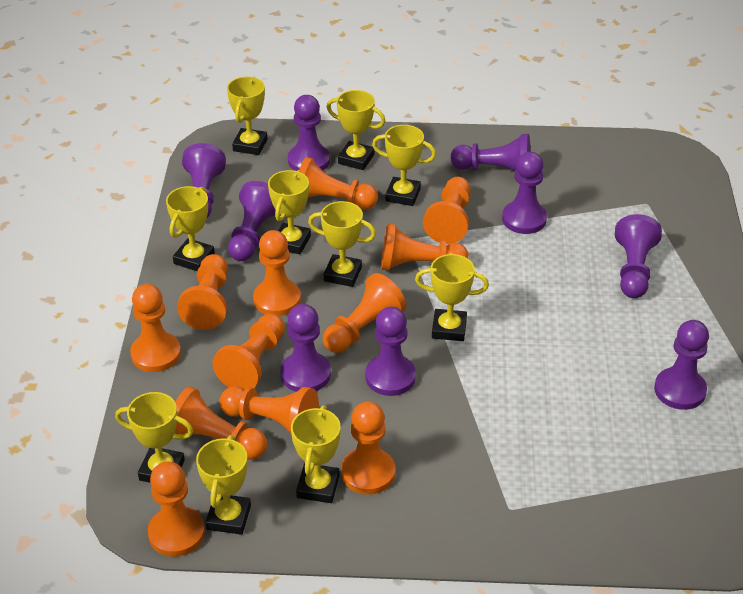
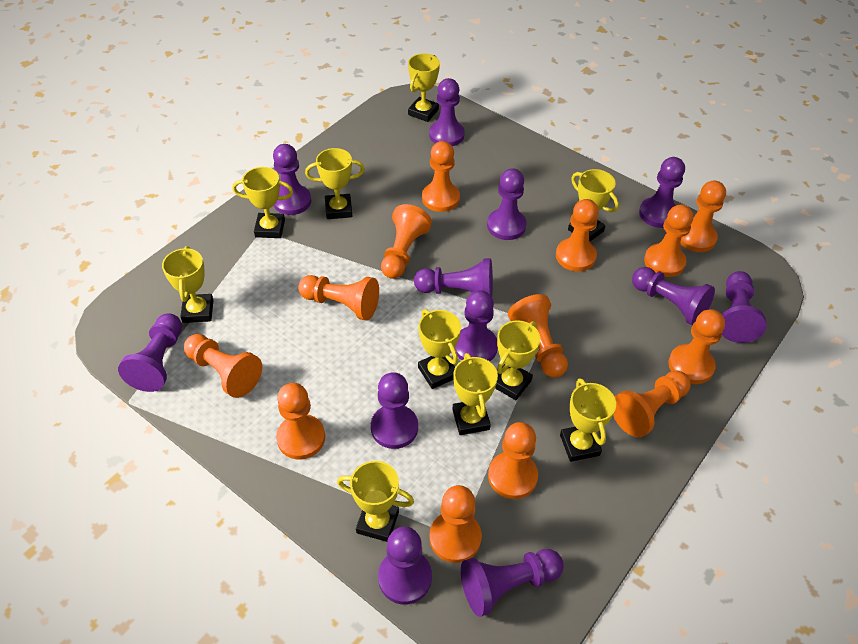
orange pawn: 12 -> 13
purple pawn: 9 -> 12

